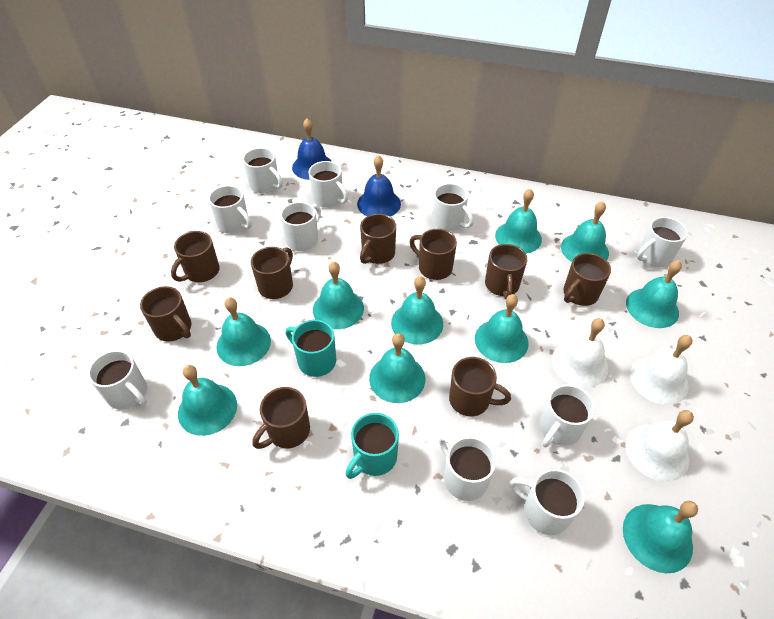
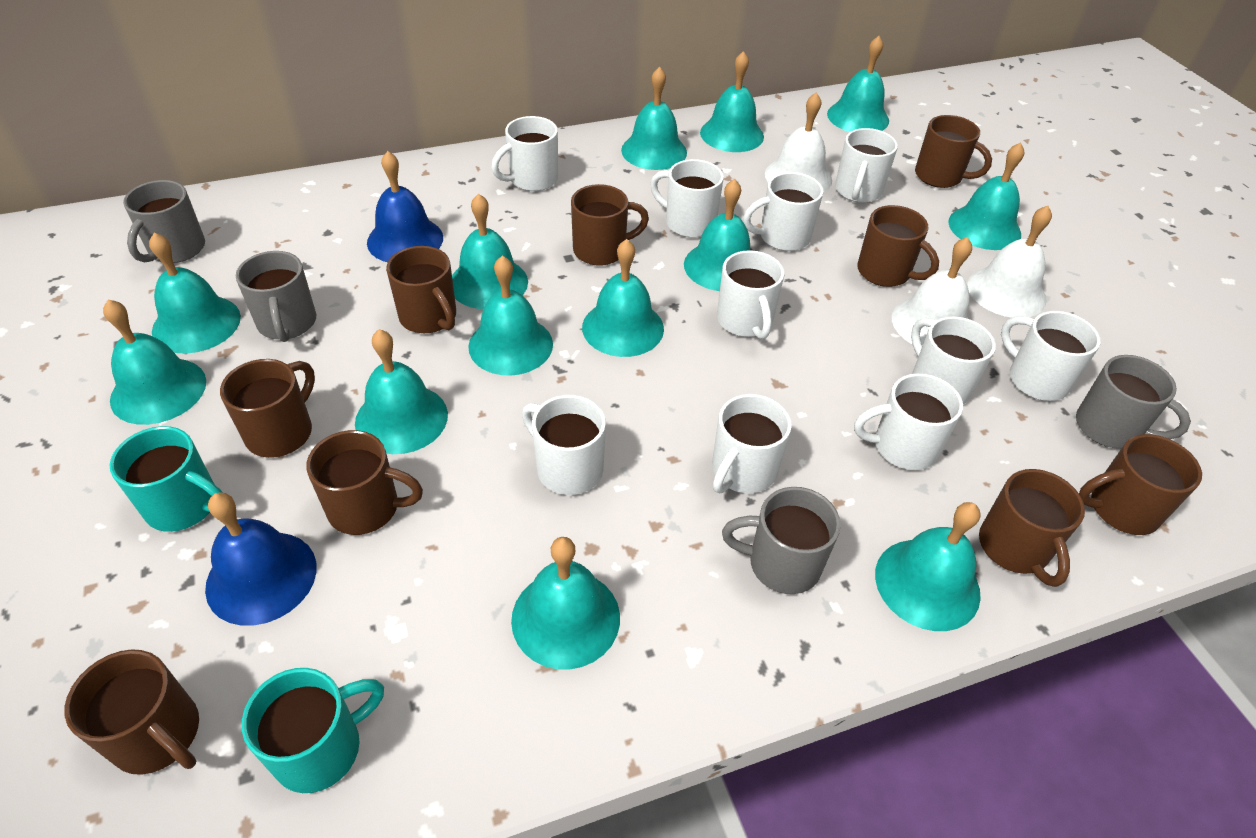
grey mug: 0 -> 4
turquoise bell: 10 -> 13

